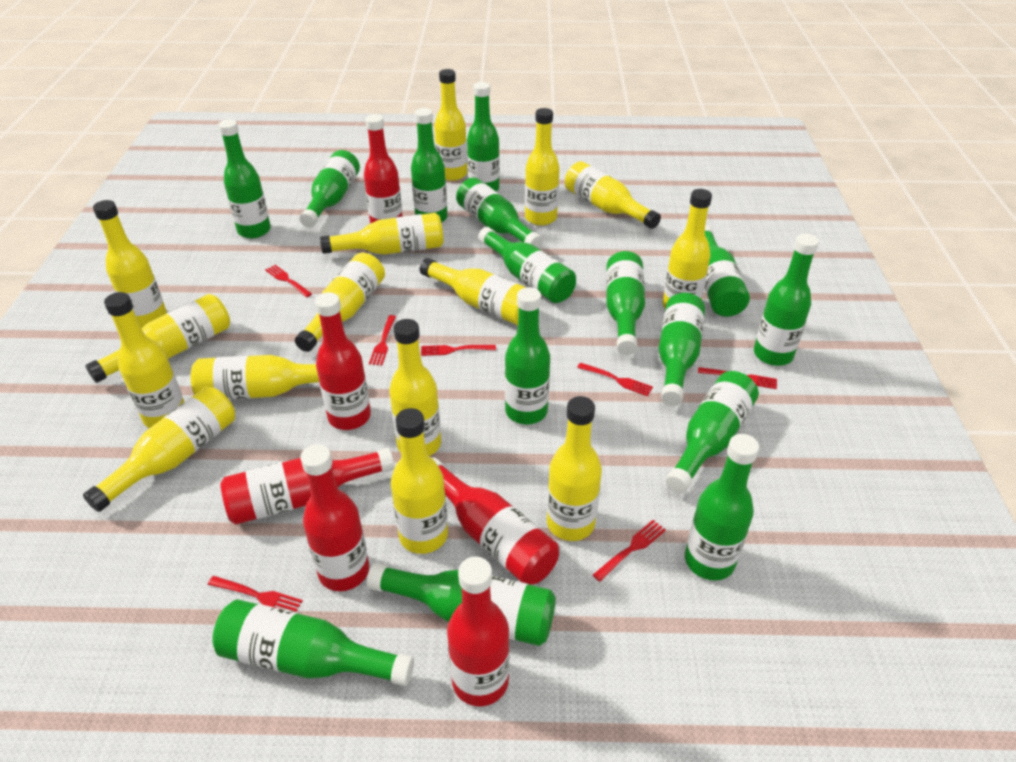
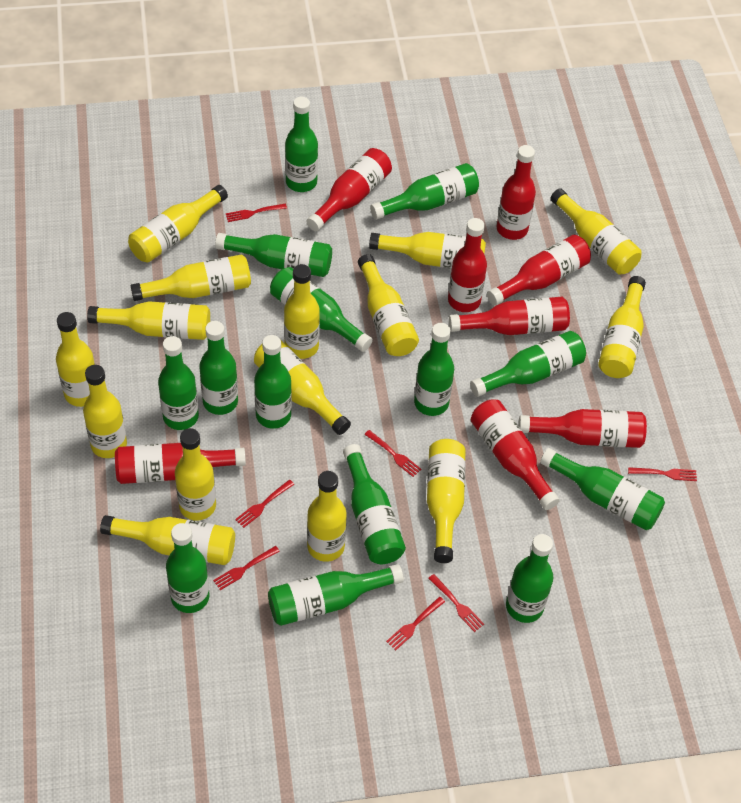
green bottle: 15 -> 14
red bottle: 6 -> 8

